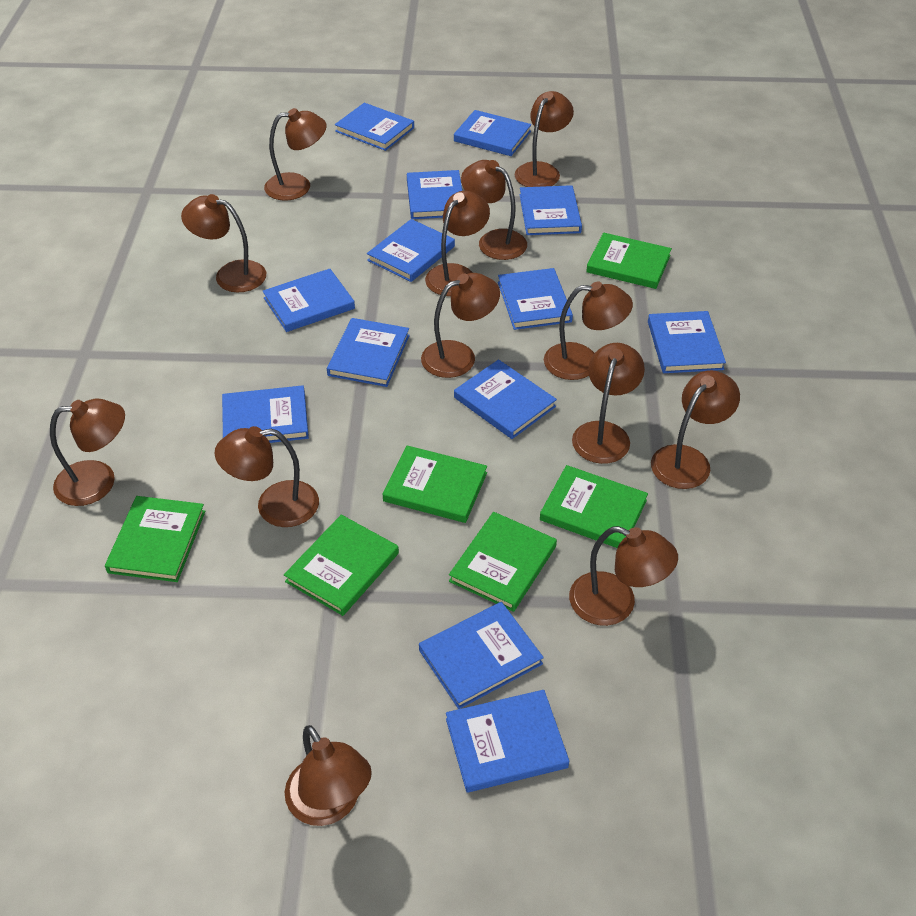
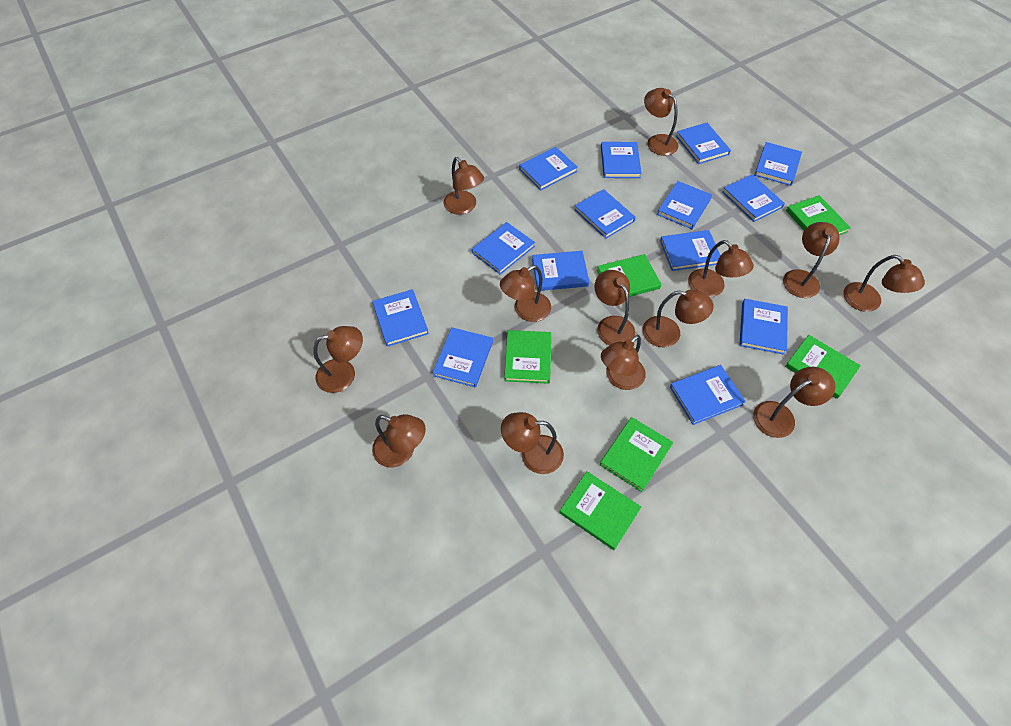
blue book: 13 -> 14

